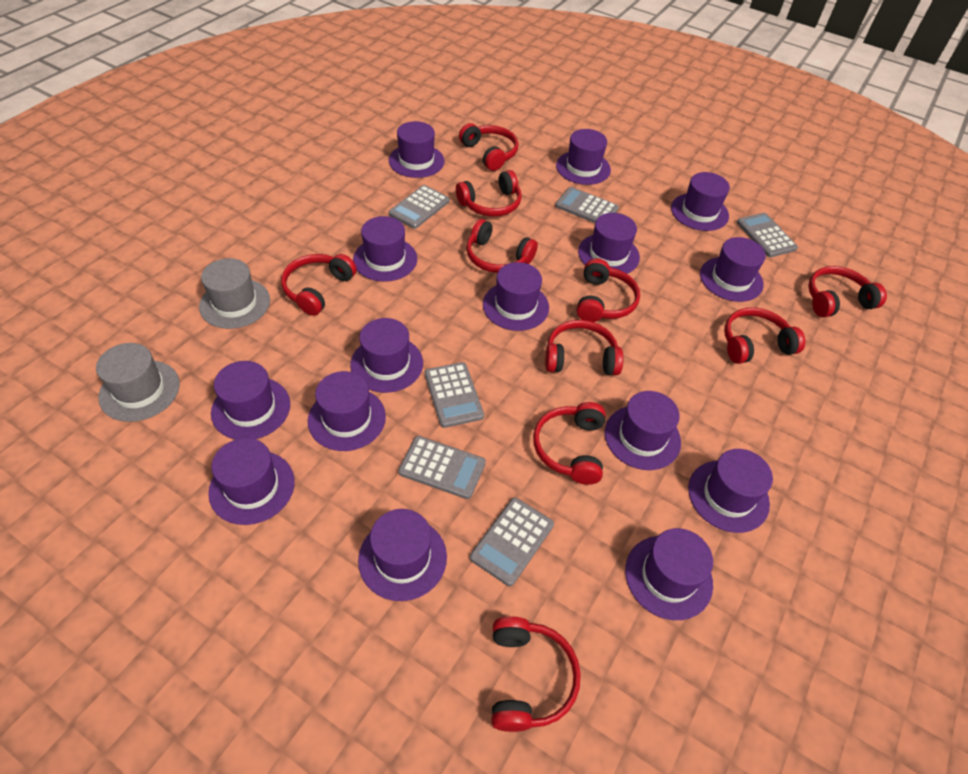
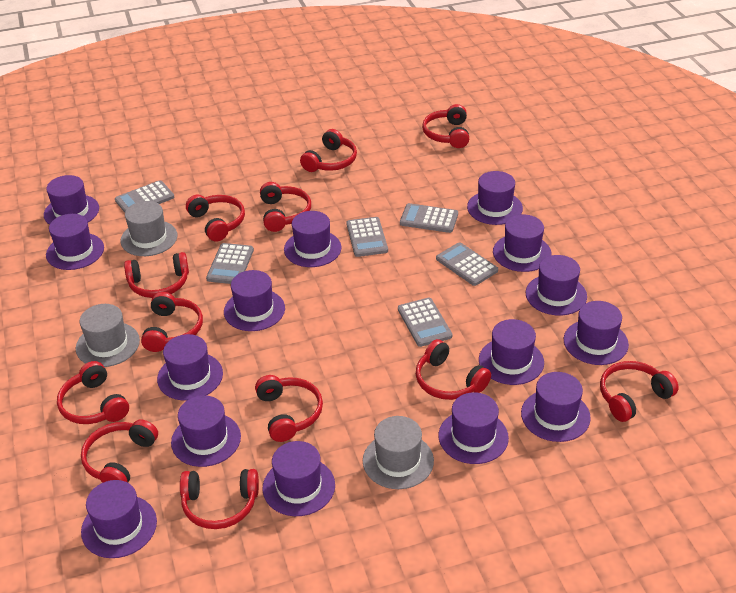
grey hat: 2 -> 3
red headphones: 10 -> 12

